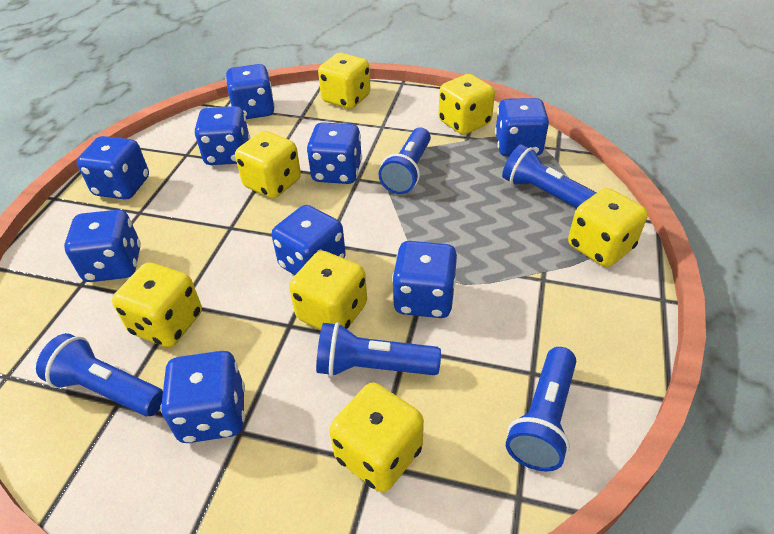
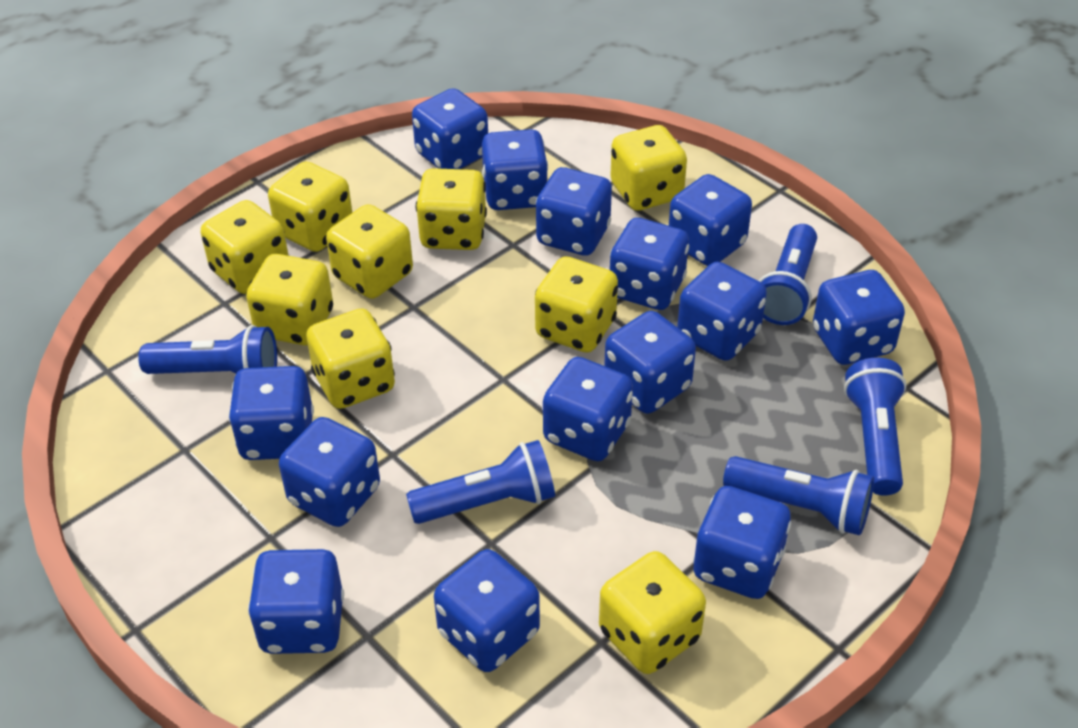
blue dice: 9 -> 14
yellow dice: 7 -> 9

